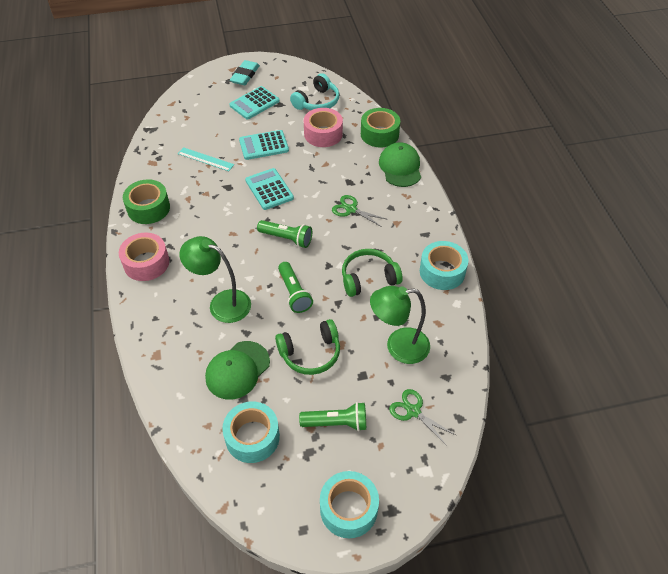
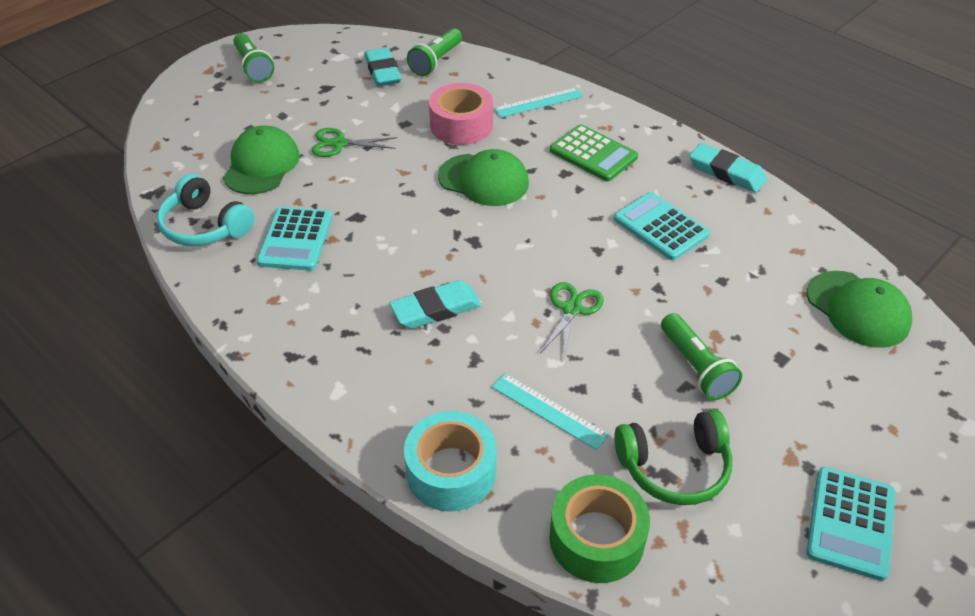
green calculator: 0 -> 1
green cap: 2 -> 3
green headphones: 2 -> 1
green lamp: 2 -> 0
green tape: 2 -> 1
pink tape: 2 -> 1
turquoise eraser: 1 -> 3
turquoise ruler: 1 -> 2
turquoise tape: 3 -> 1

